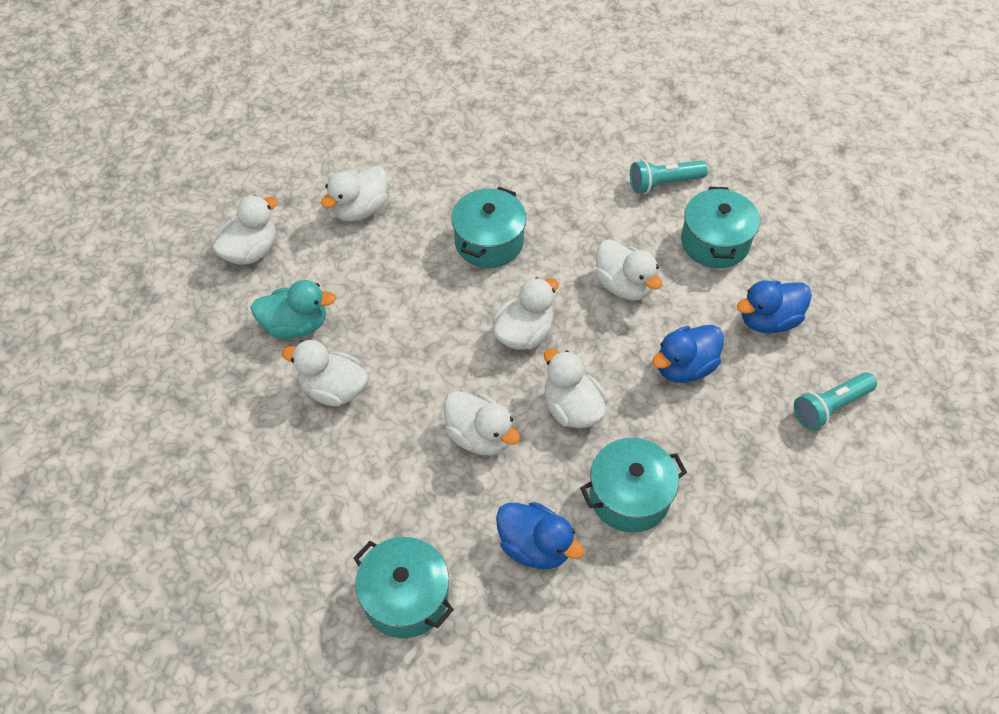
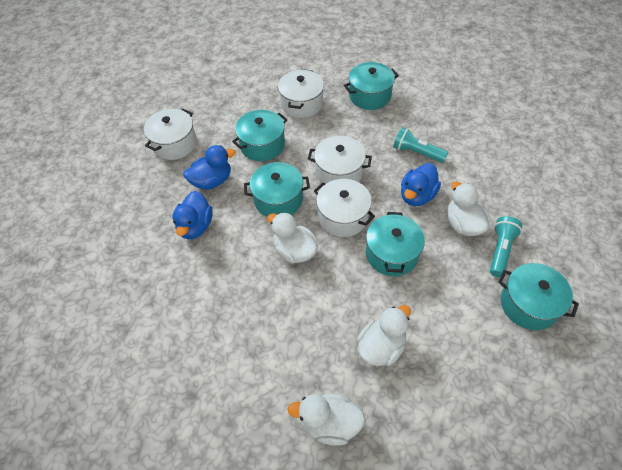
turquoise duck: 1 -> 0
turquoise pot: 4 -> 5
white duck: 7 -> 4
white pot: 0 -> 4

